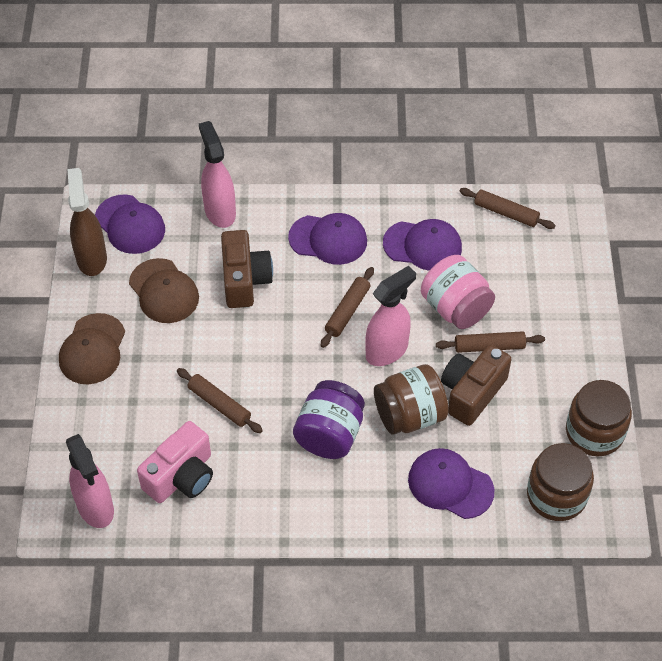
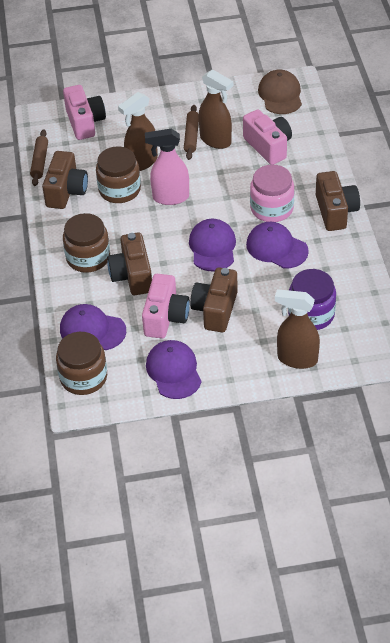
brown camera: 2 -> 4
brown cap: 2 -> 1
brown rolling pin: 4 -> 2
brown spray bottle: 1 -> 3
pink camera: 1 -> 3
pink spray bottle: 3 -> 1

